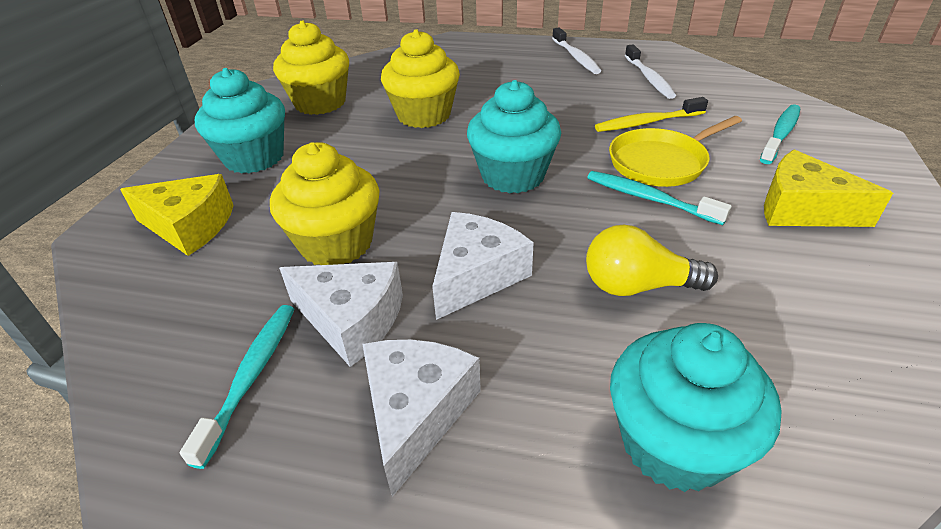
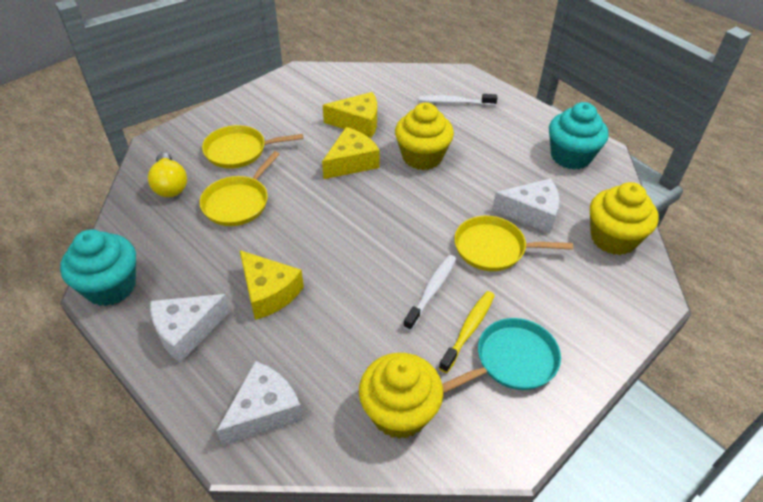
turquoise cupcake: 3 -> 2
turquoise pan: 0 -> 1
turquoise toothbrush: 3 -> 0
yellow cheese: 2 -> 3
yellow pan: 1 -> 3

